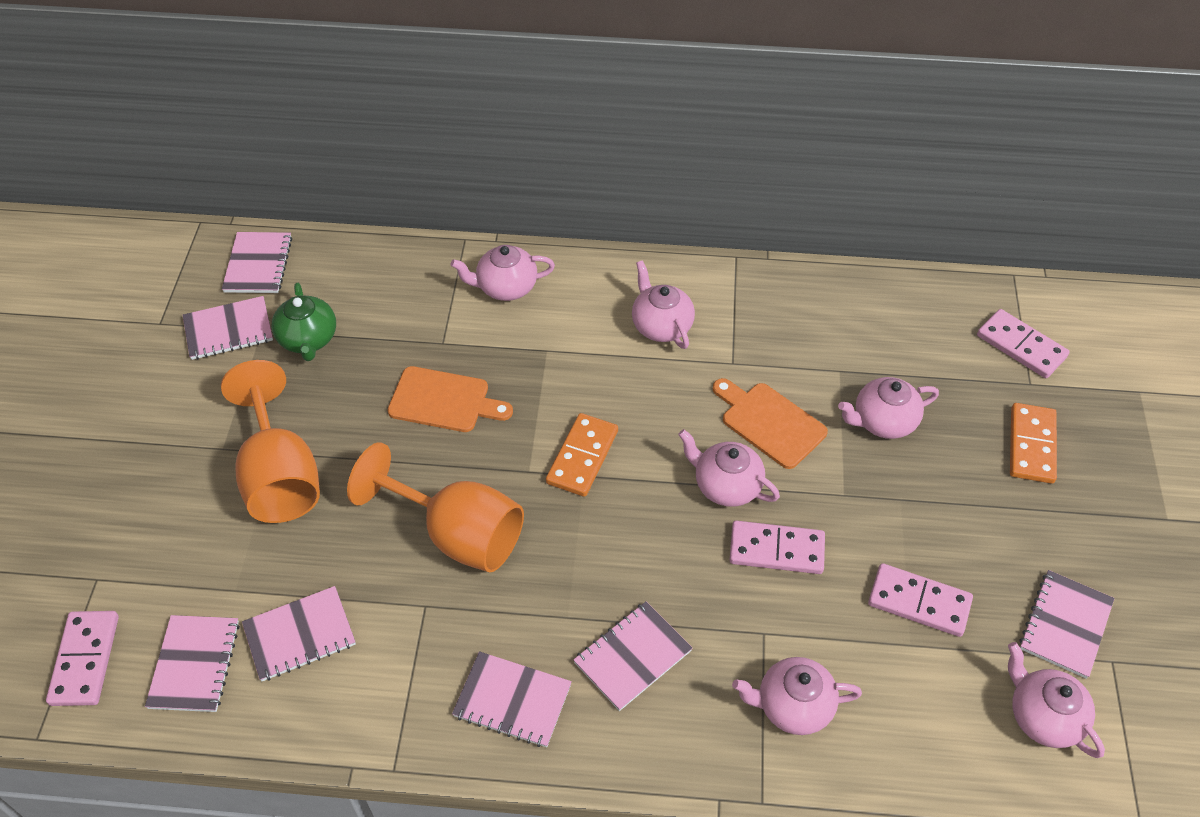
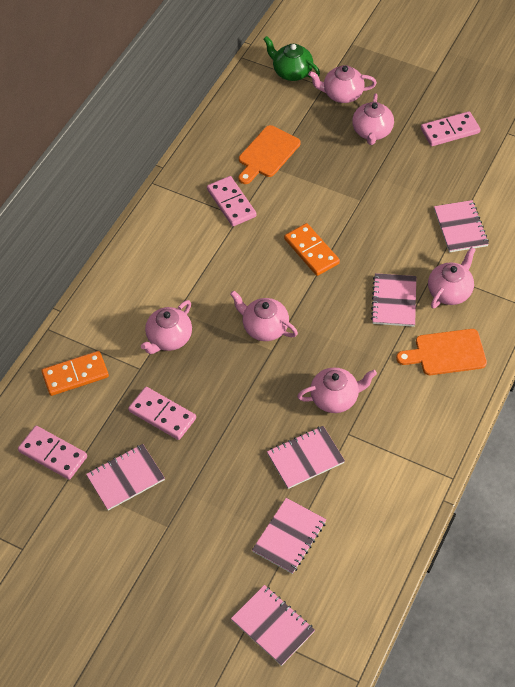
orange goblet: 2 -> 0
pink notebook: 7 -> 6

